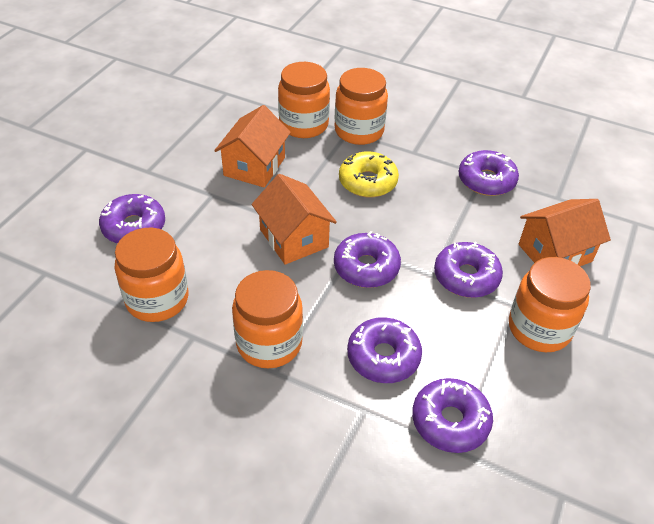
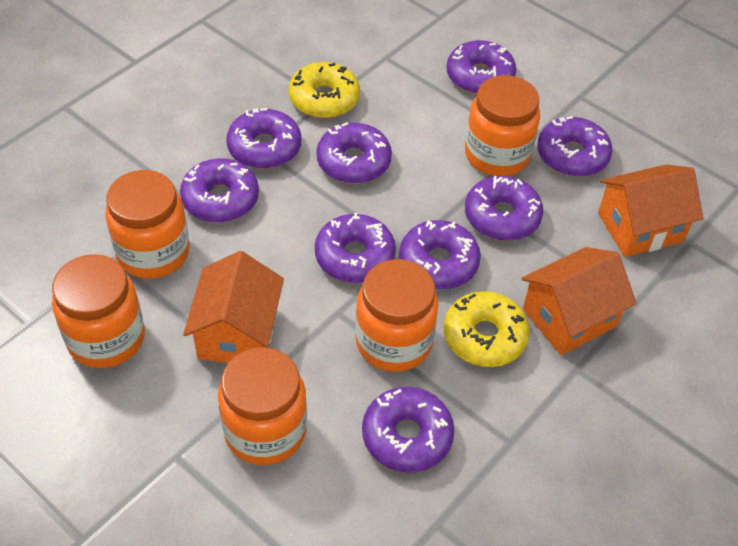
purple donut: 6 -> 9
yellow donut: 1 -> 2

